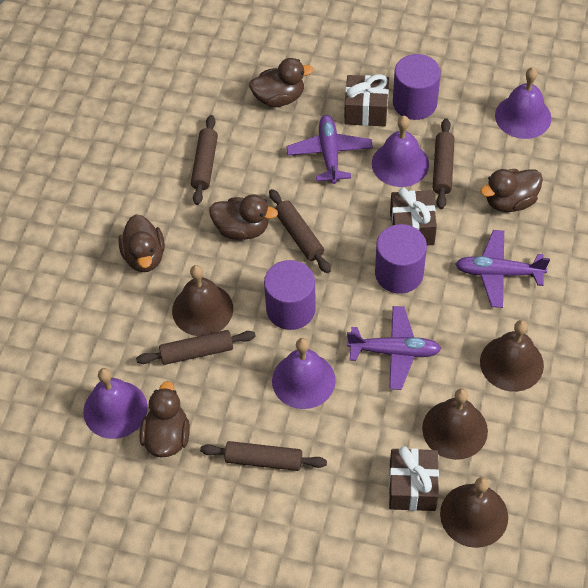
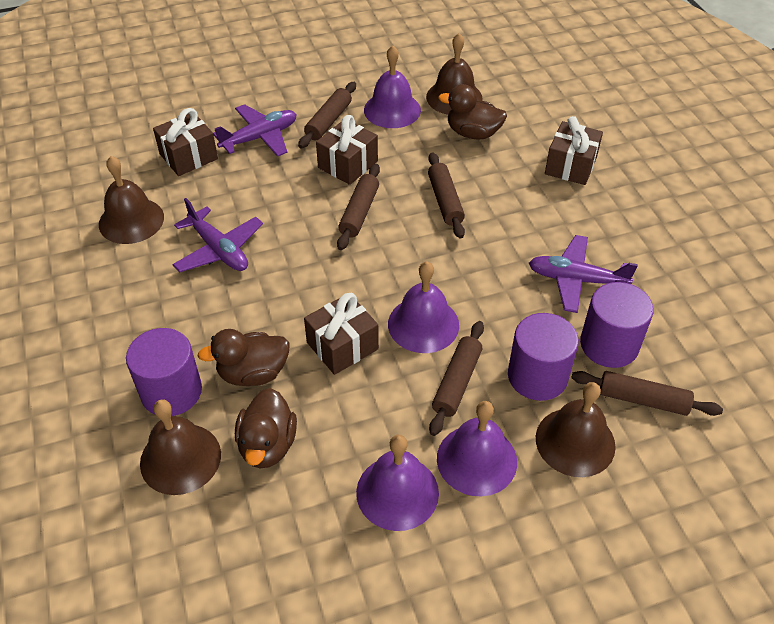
brown duck: 5 -> 3
brown gift: 3 -> 4

